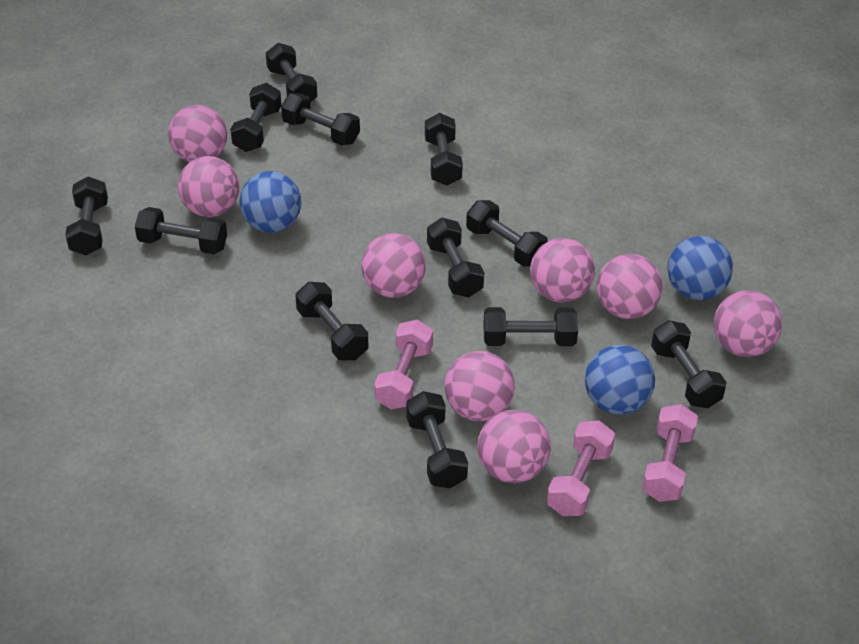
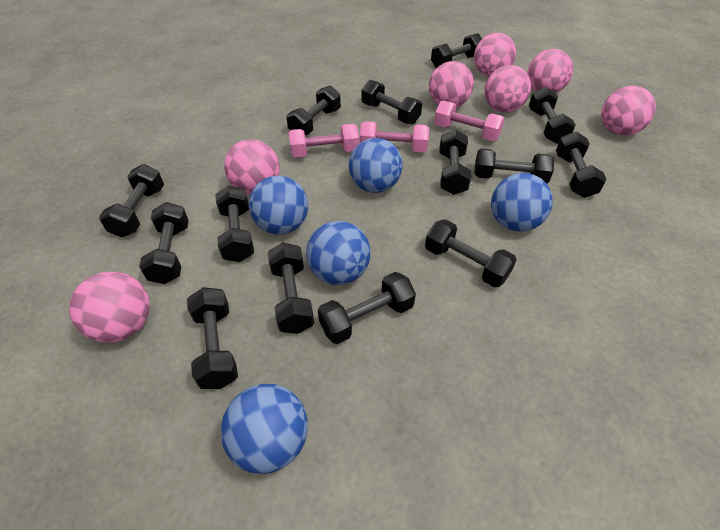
black dumbbell: 12 -> 14
blue ball: 3 -> 5
pink ball: 8 -> 7

